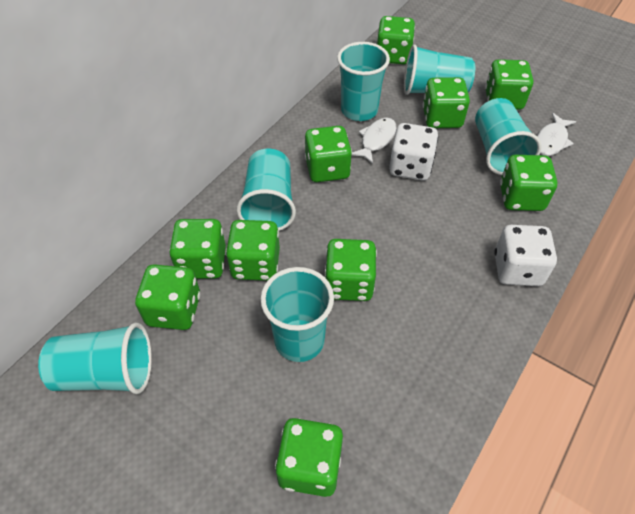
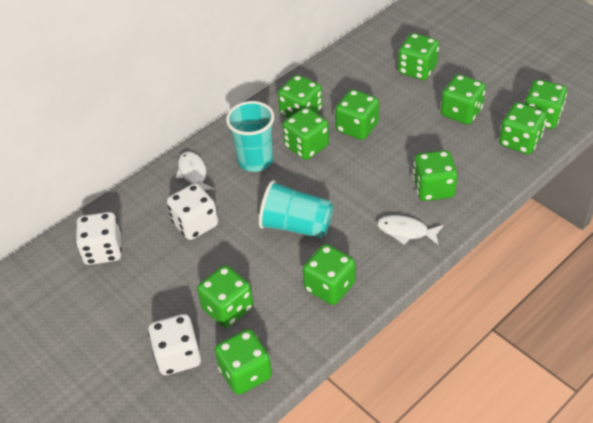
green dice: 10 -> 11
turquoise cup: 6 -> 2
white dice: 2 -> 3

